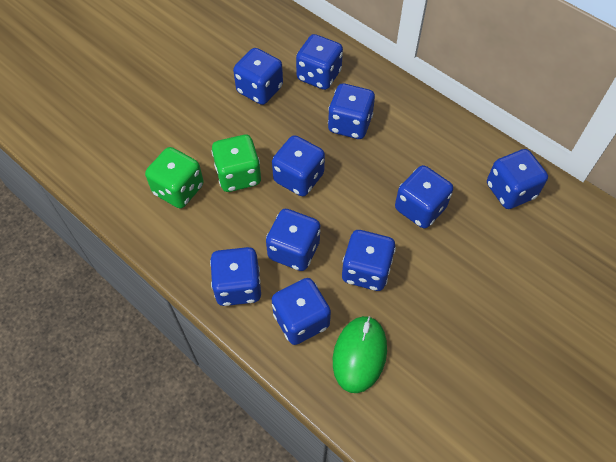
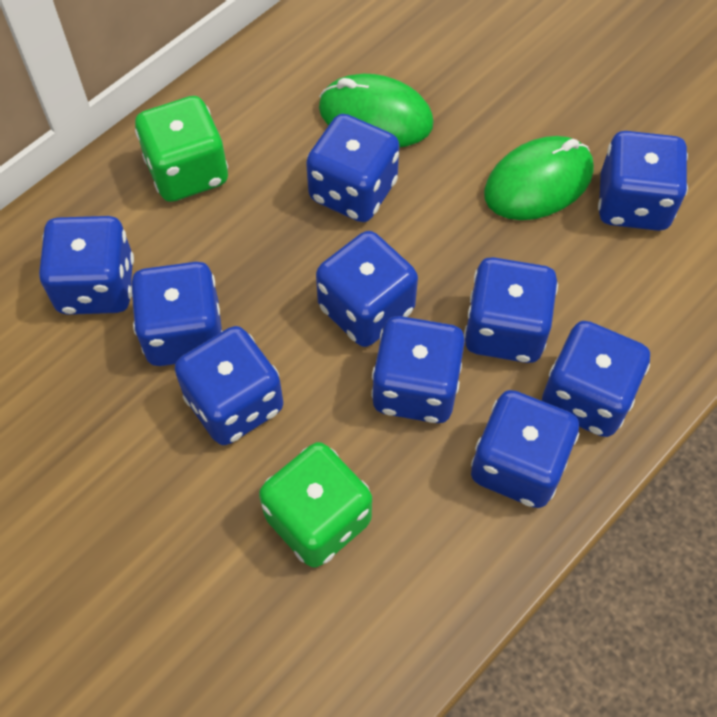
green mouse: 1 -> 2

